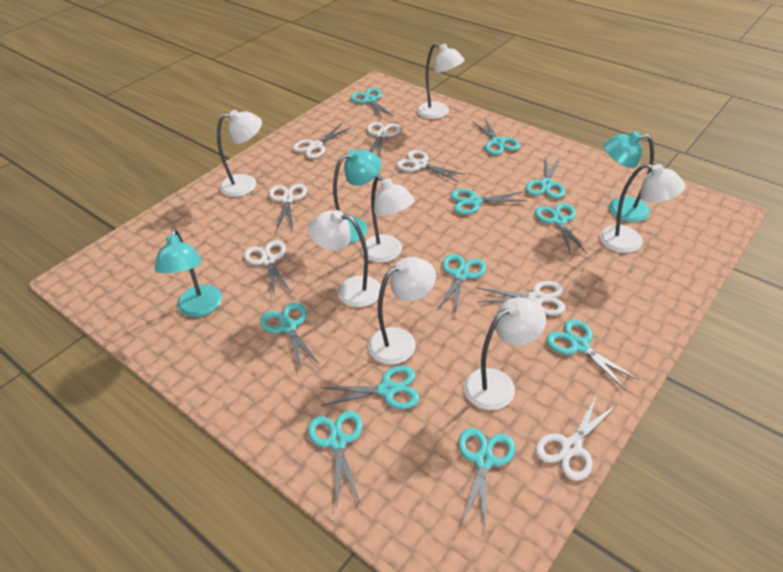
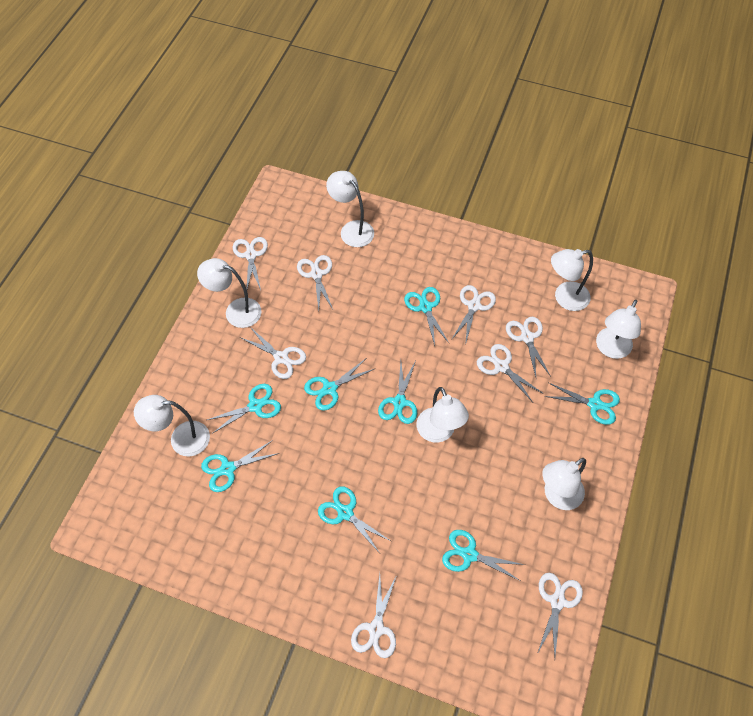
turquoise lamp: 3 -> 0
turquoise scissors: 11 -> 8
white scissors: 7 -> 8

